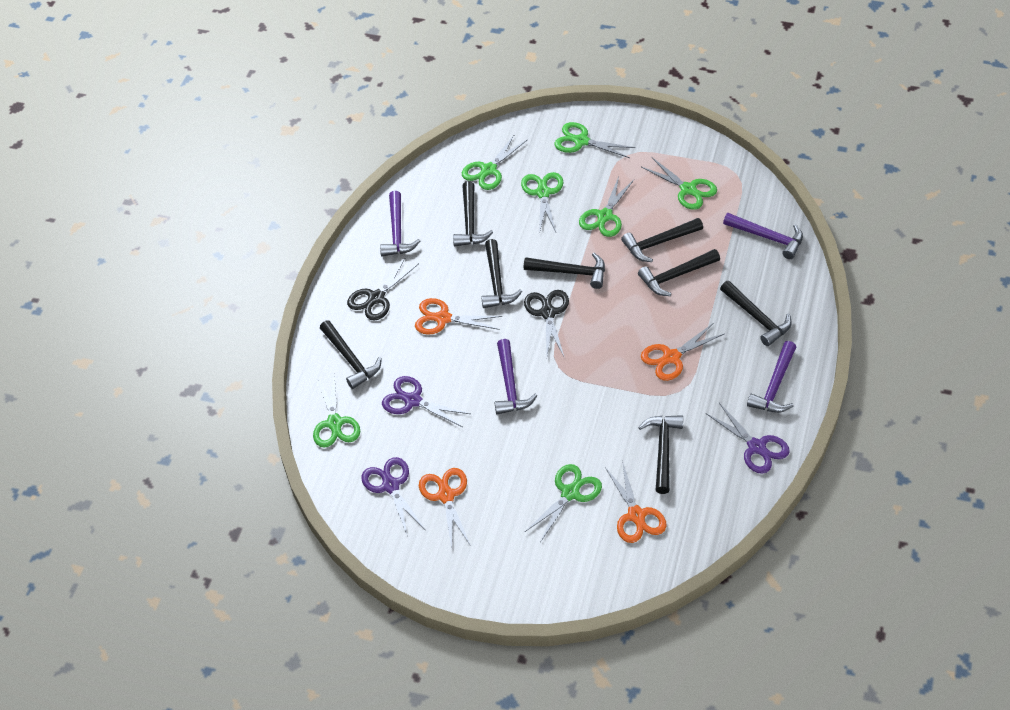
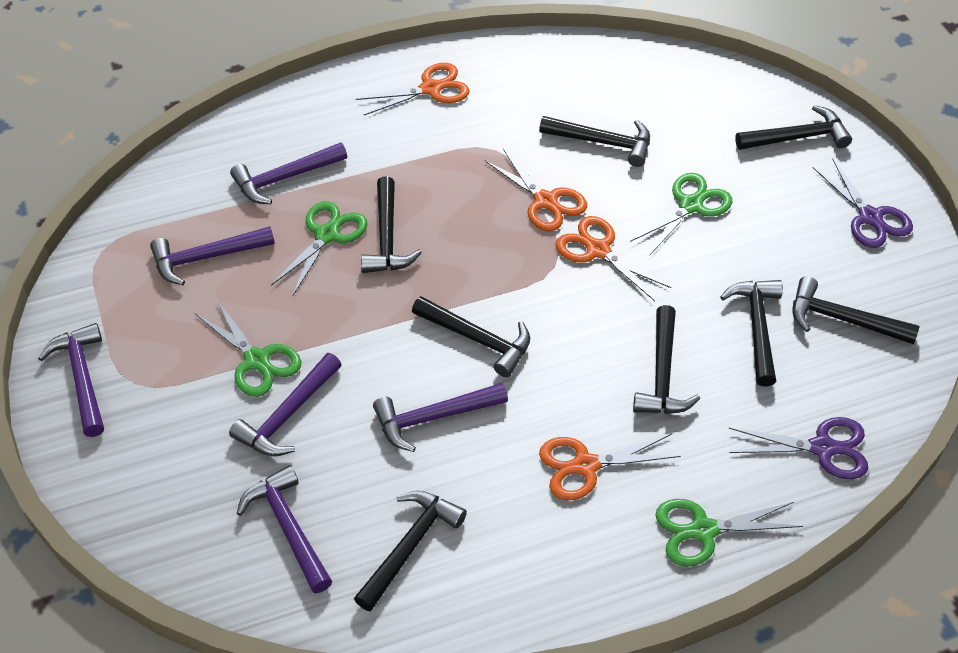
black scissors: 2 -> 0
green scissors: 7 -> 4
purple hammer: 4 -> 6
purple scissors: 3 -> 2

